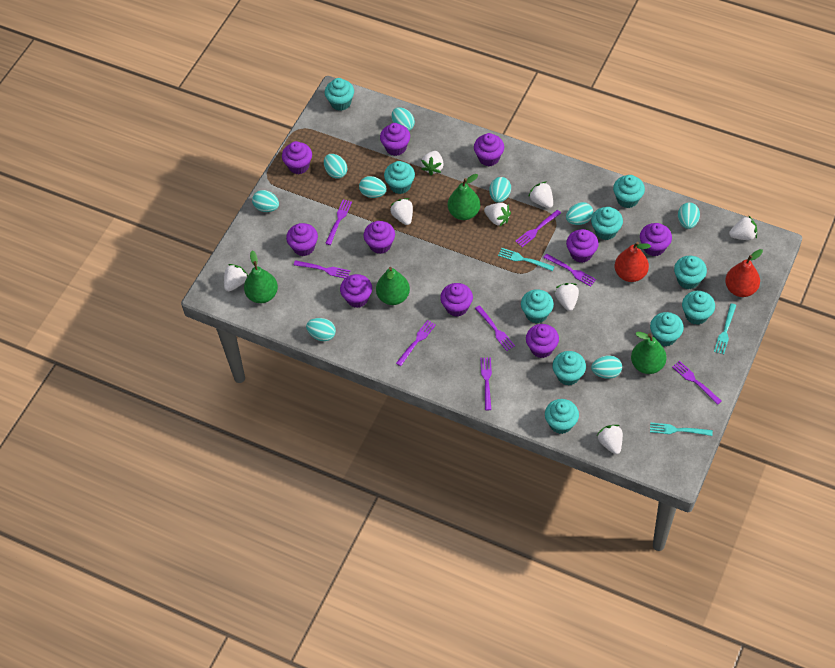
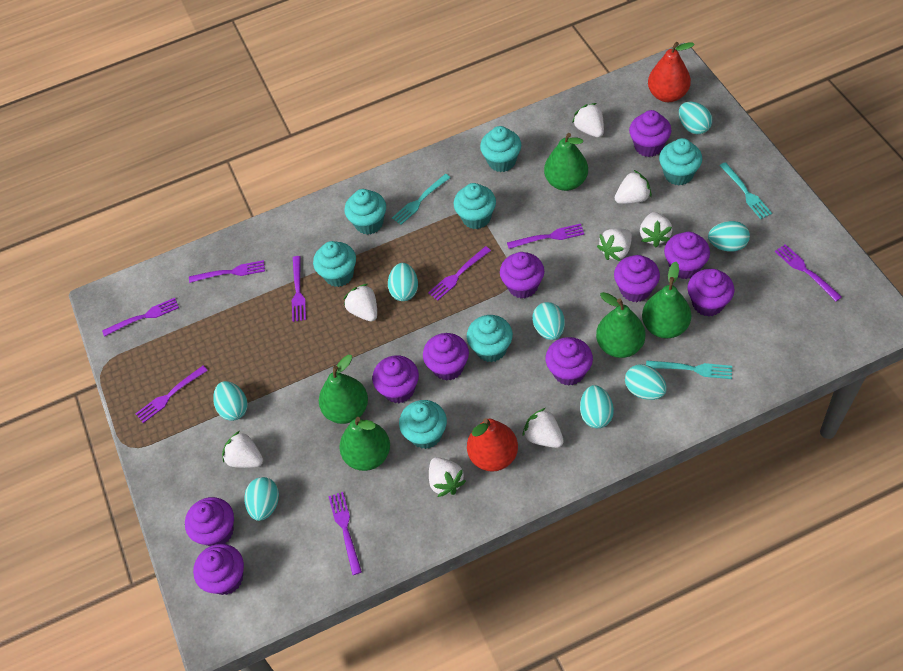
green pear: 4 -> 5
turquoise cupcake: 10 -> 7
turquoise egg: 9 -> 8

